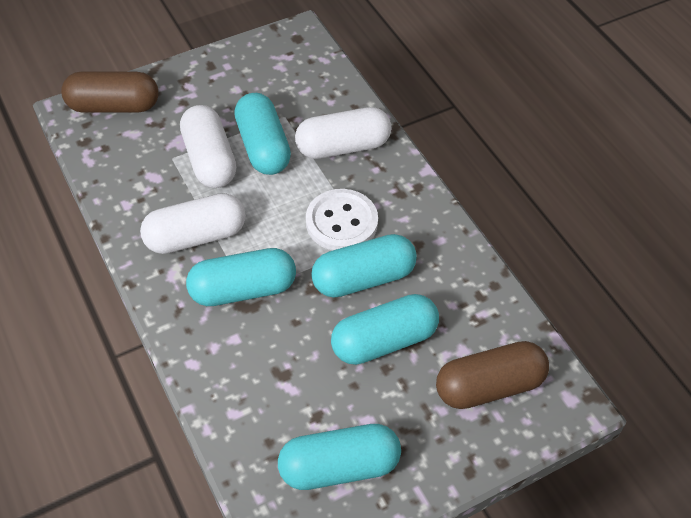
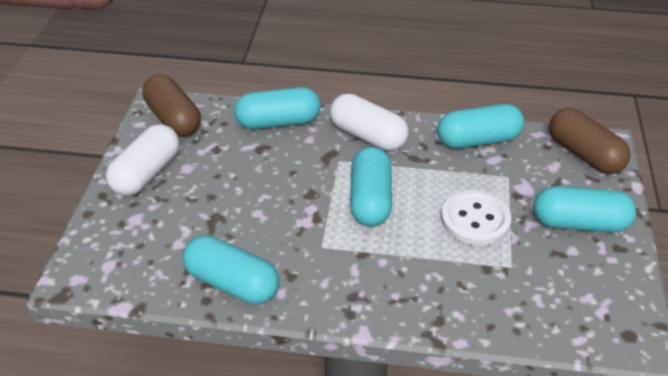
white capsule: 3 -> 2

